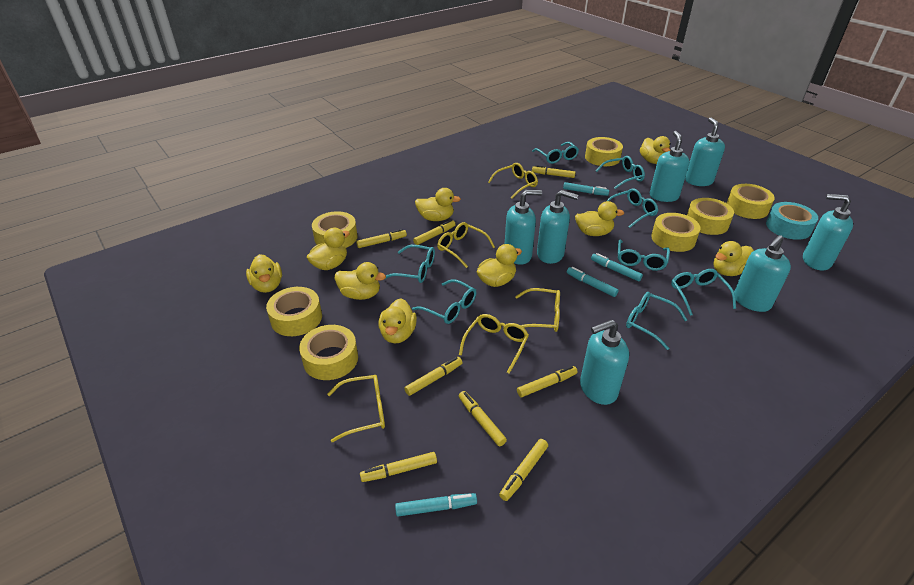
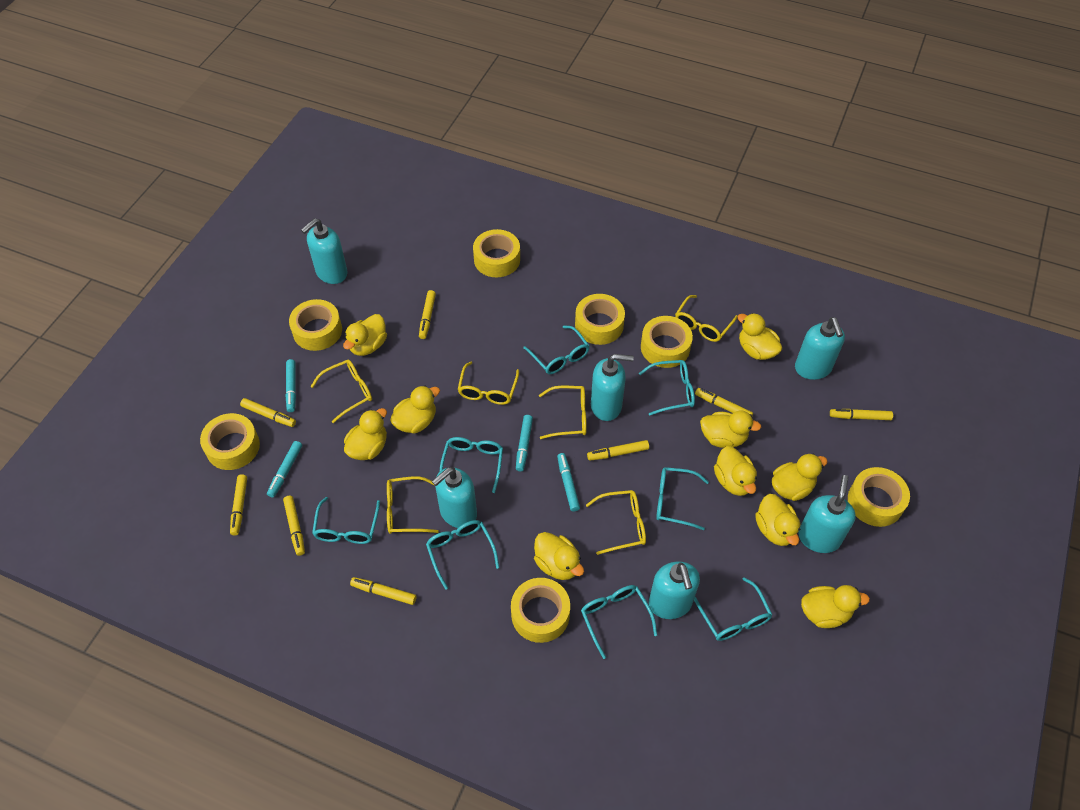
turquoise soap dispenser: 7 -> 6
turquoise tape: 1 -> 0
yellow duck: 9 -> 10
yellow glasses: 5 -> 6

